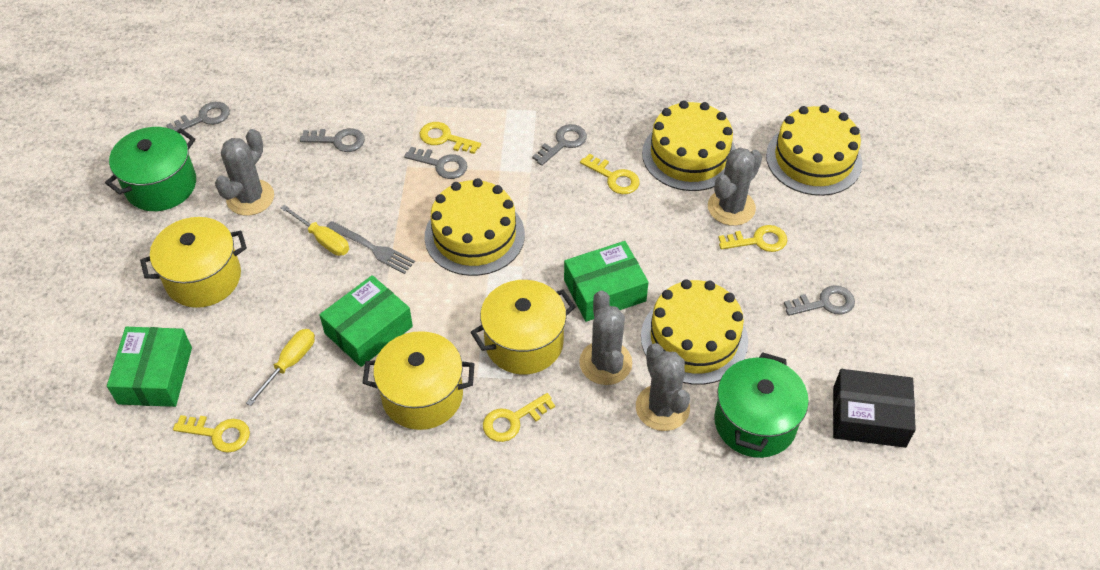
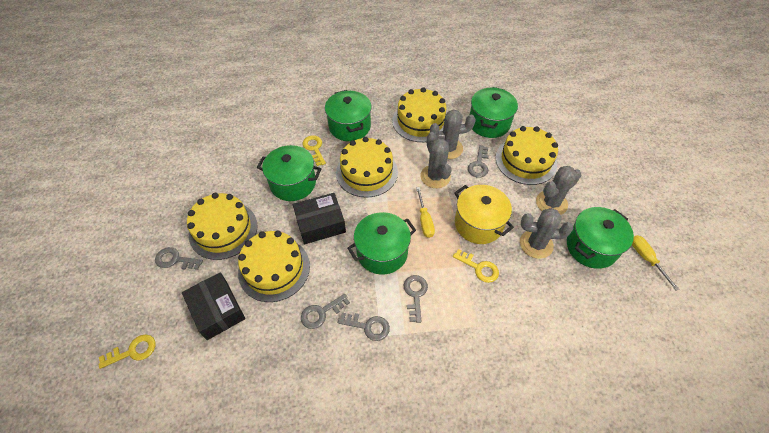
black box: 1 -> 2
green box: 3 -> 0
green pot: 2 -> 5
grey fork: 1 -> 0
yellow cake: 4 -> 5
yellow key: 5 -> 3
yellow pot: 3 -> 1

